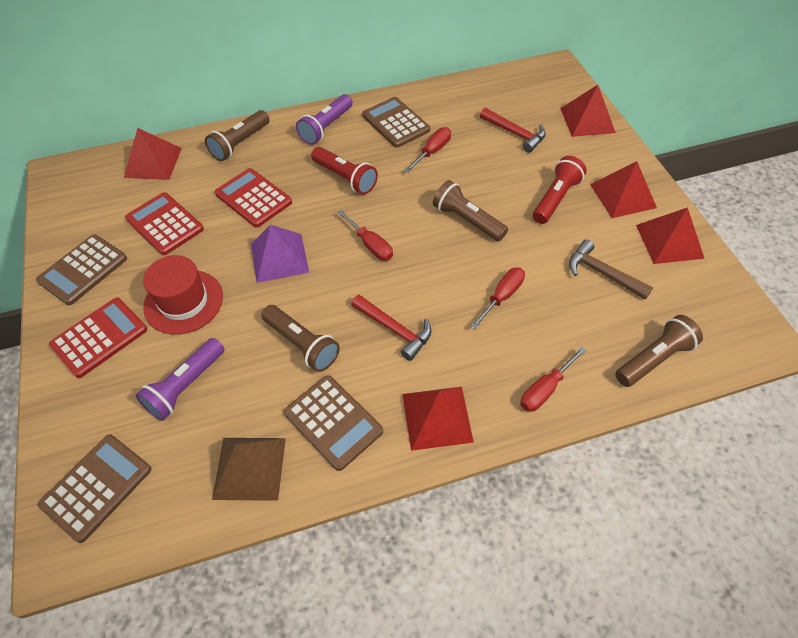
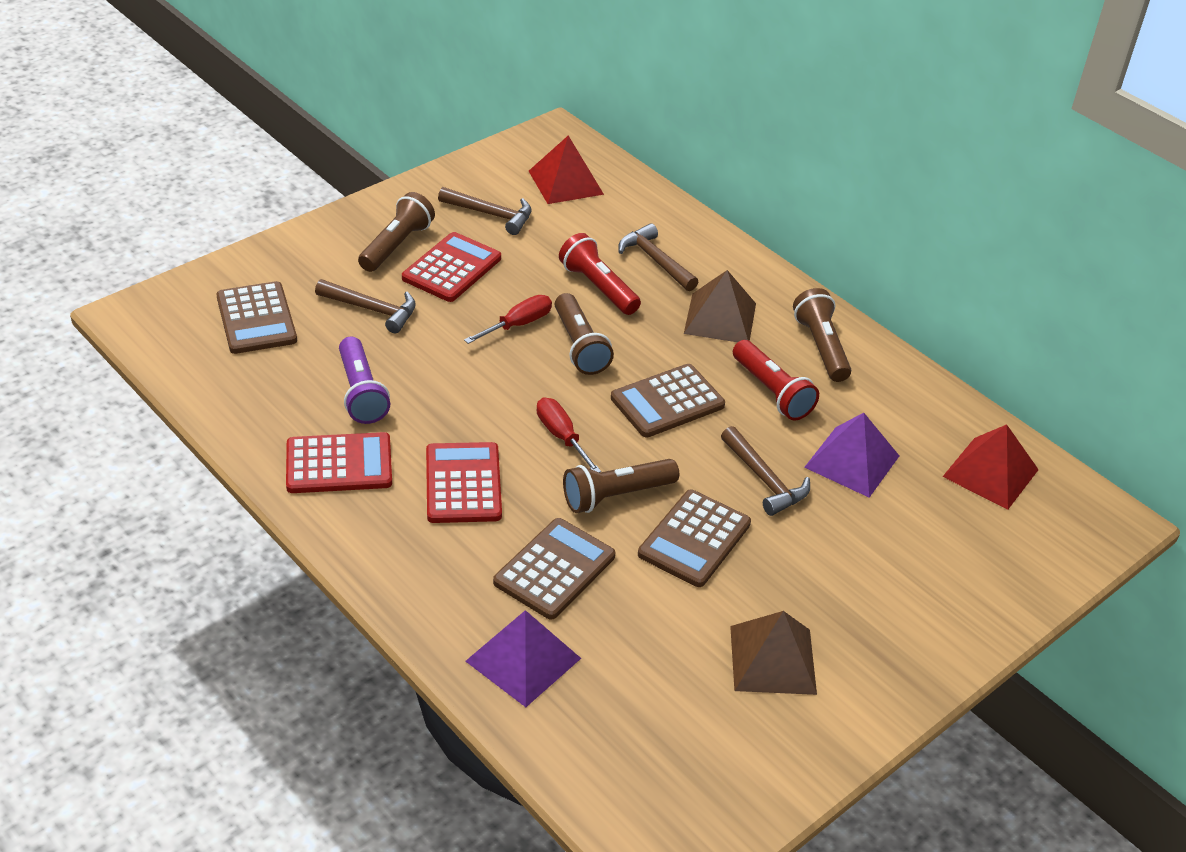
brown hammer: 1 -> 4
brown pyramid: 1 -> 2
purple flashlight: 2 -> 1
purple pyramid: 1 -> 2
red hammer: 2 -> 0
red hat: 1 -> 0
red pyramid: 5 -> 2
red screwdriver: 4 -> 2

